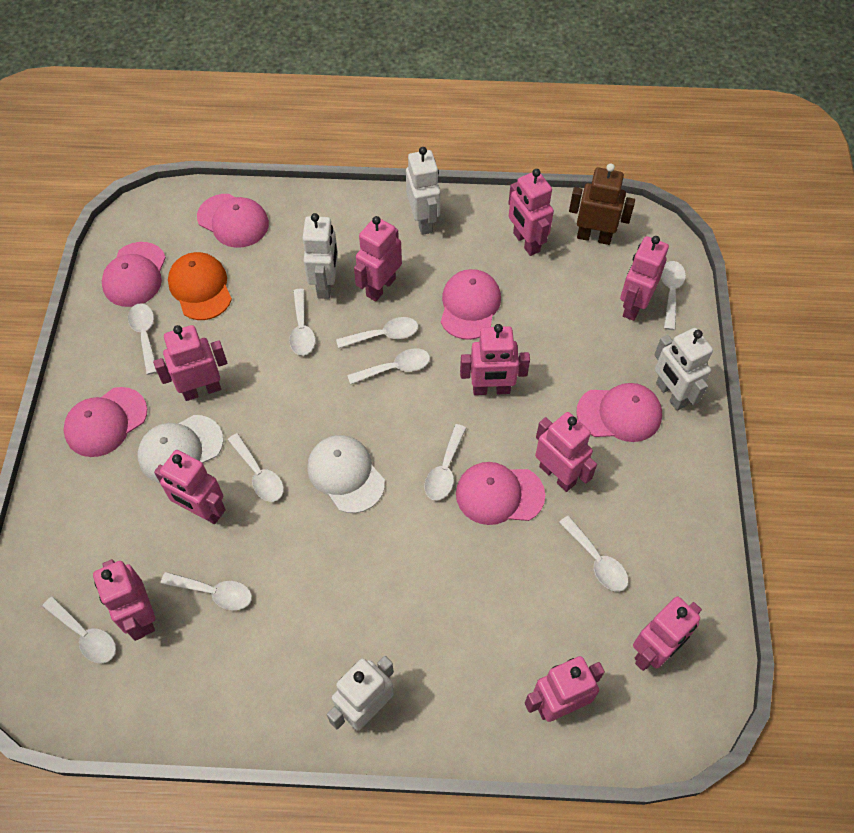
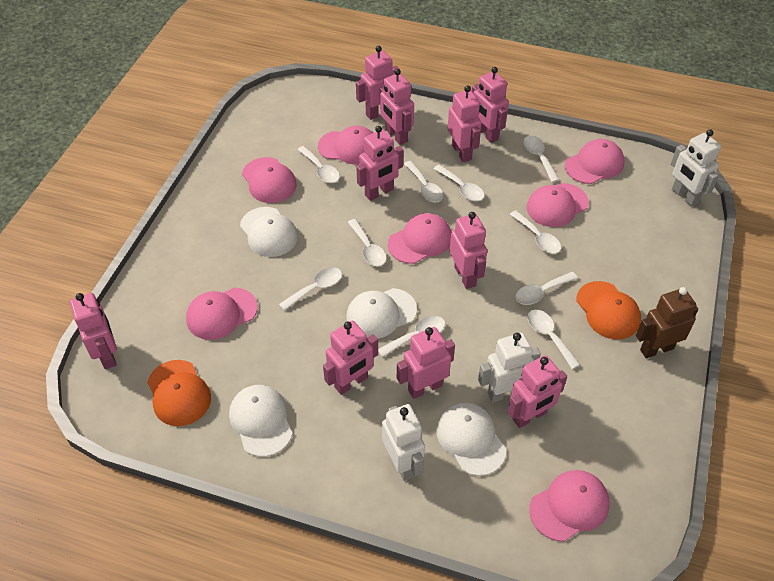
orange cap: 1 -> 2
pink cap: 6 -> 7
white cap: 2 -> 4
white robot: 4 -> 3

